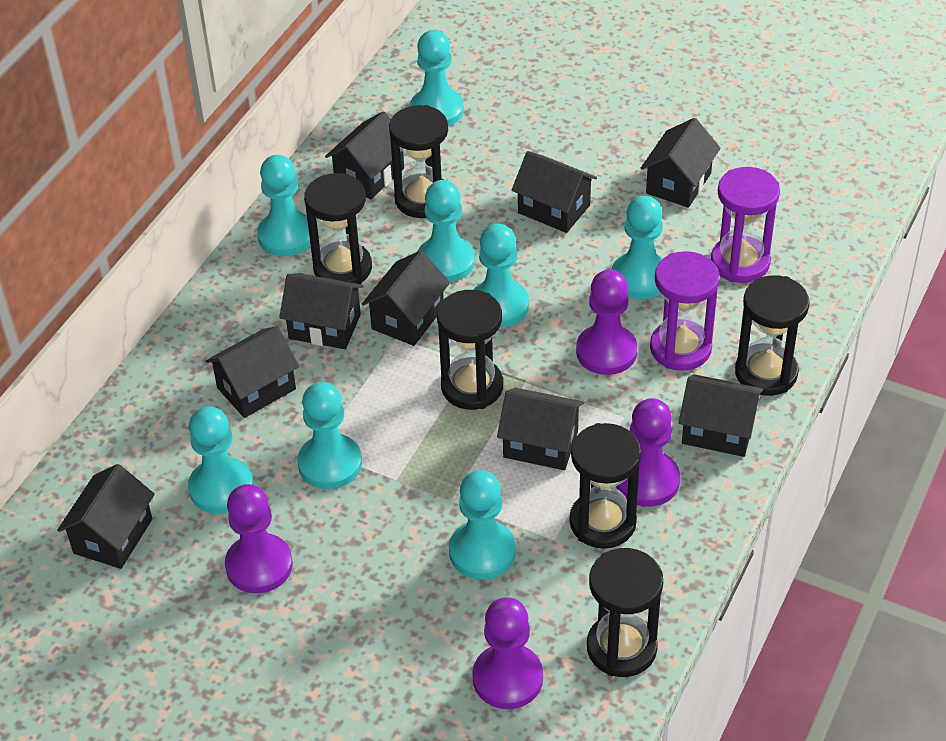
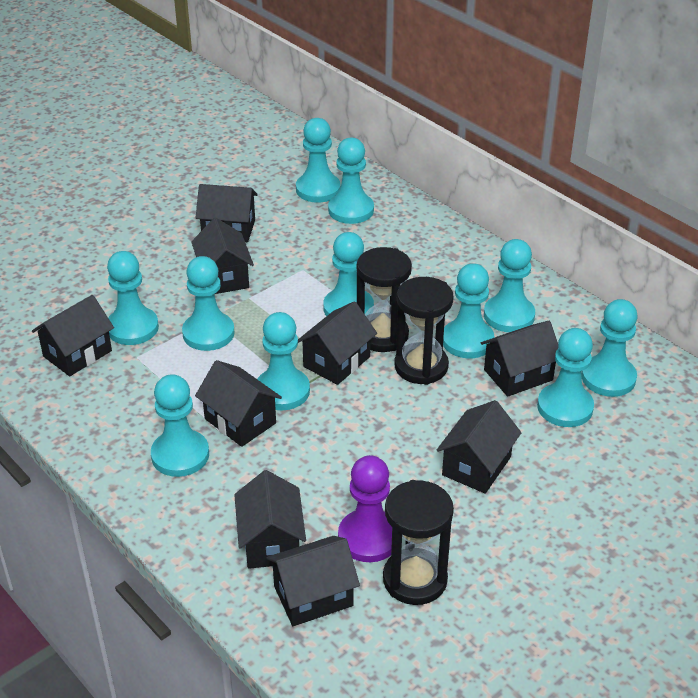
black hourglass: 6 -> 3
purple hourglass: 2 -> 0
purple pawn: 4 -> 1
turquoise pawn: 8 -> 11

